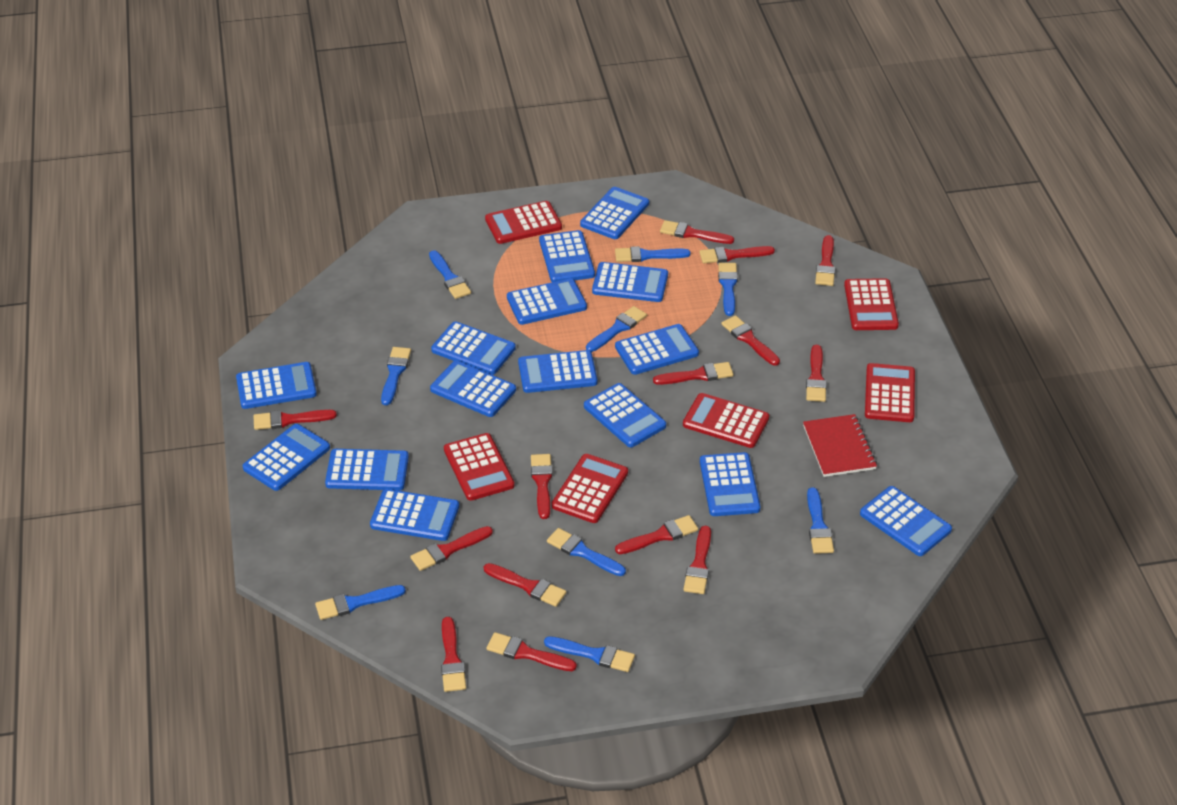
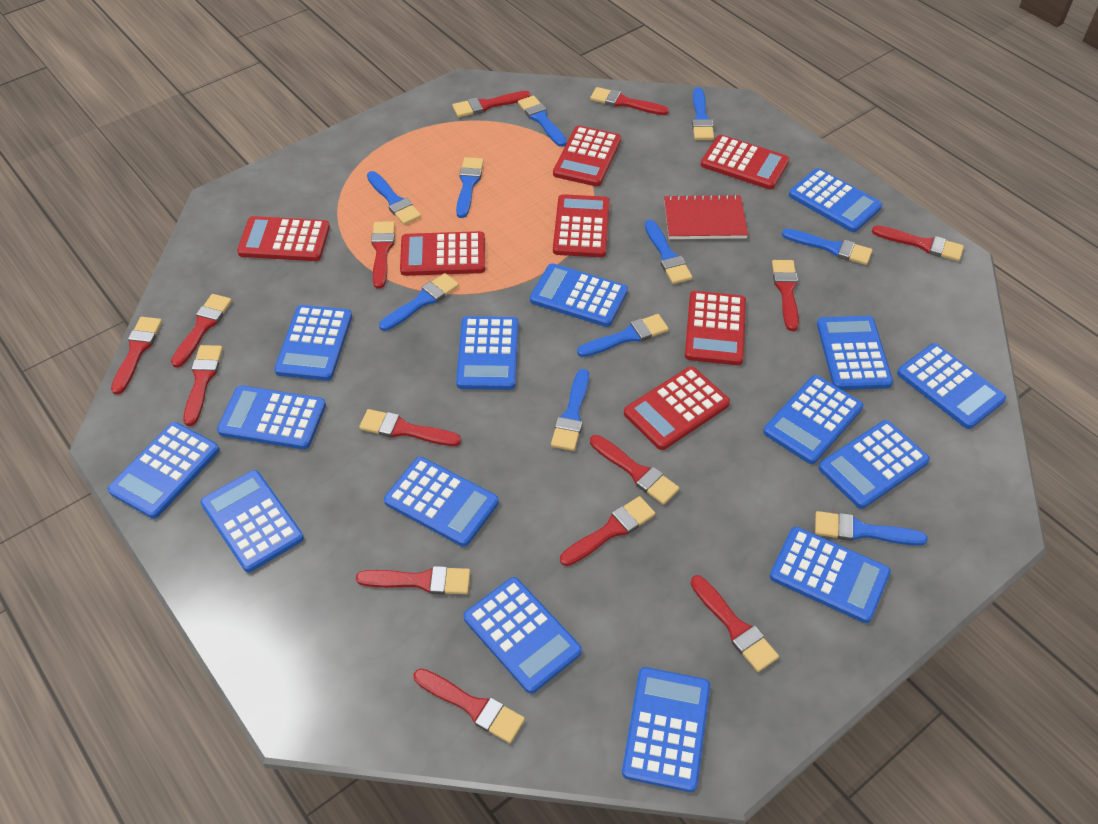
blue brush: 9 -> 10
red calculator: 6 -> 7

